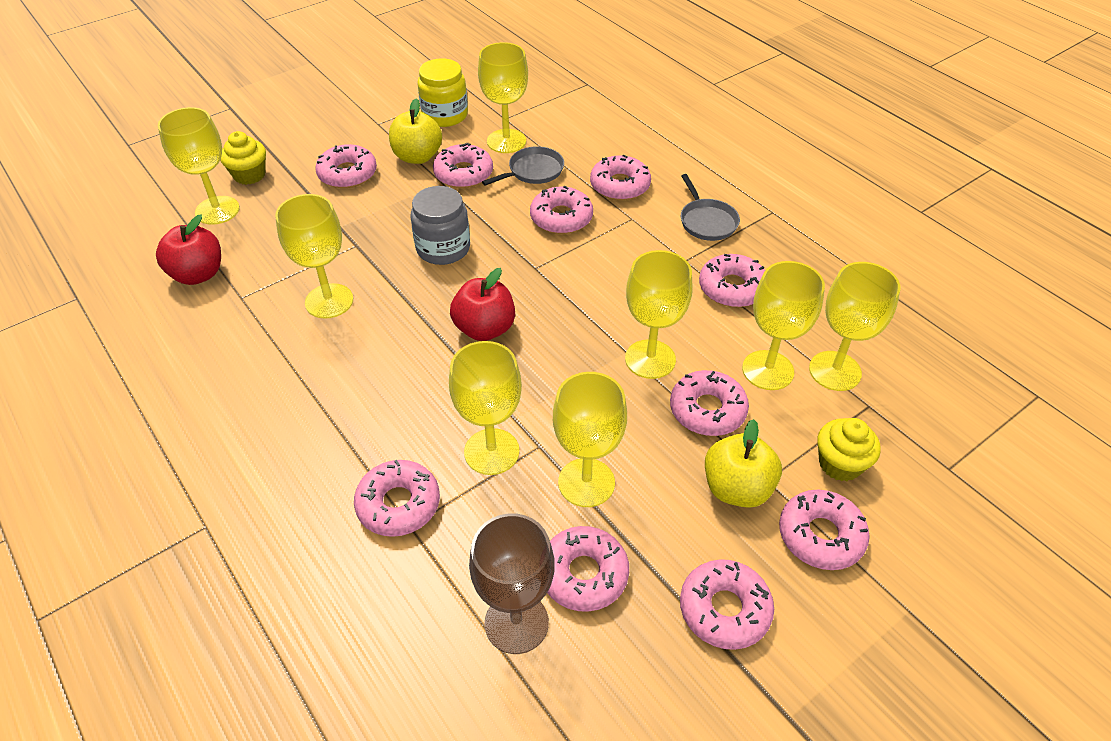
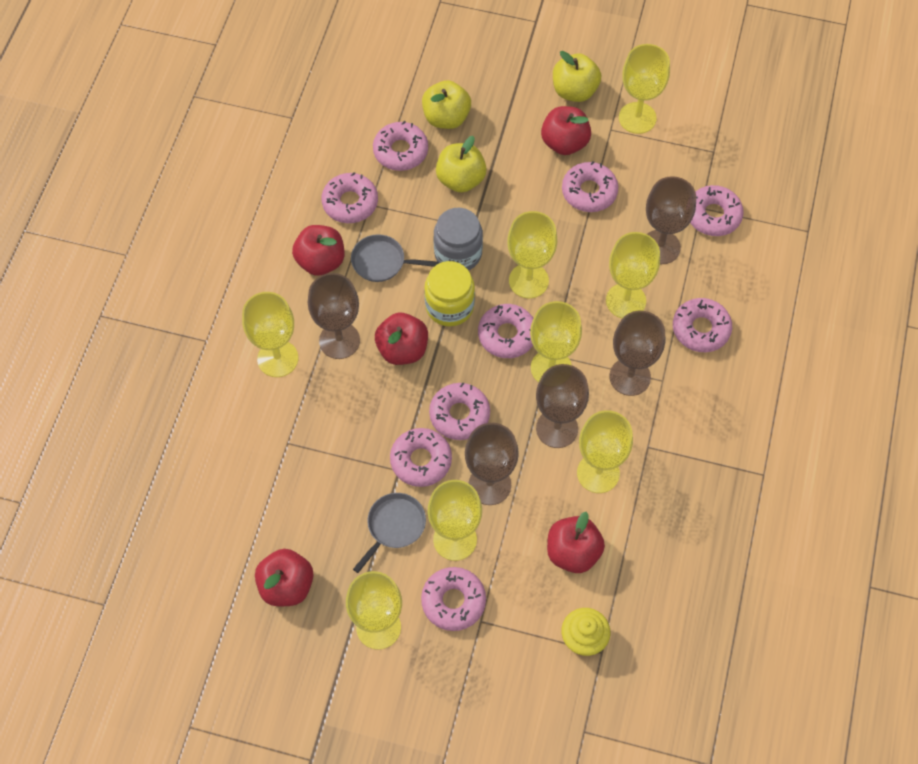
brown goblet: 1 -> 5
pink donut: 10 -> 9
red apple: 2 -> 5
yellow apple: 2 -> 3
yellow cupcake: 2 -> 1

